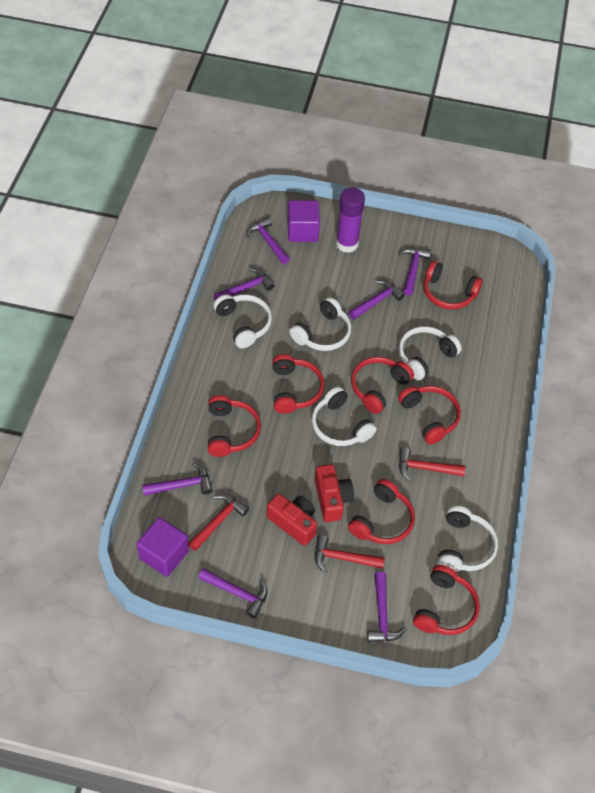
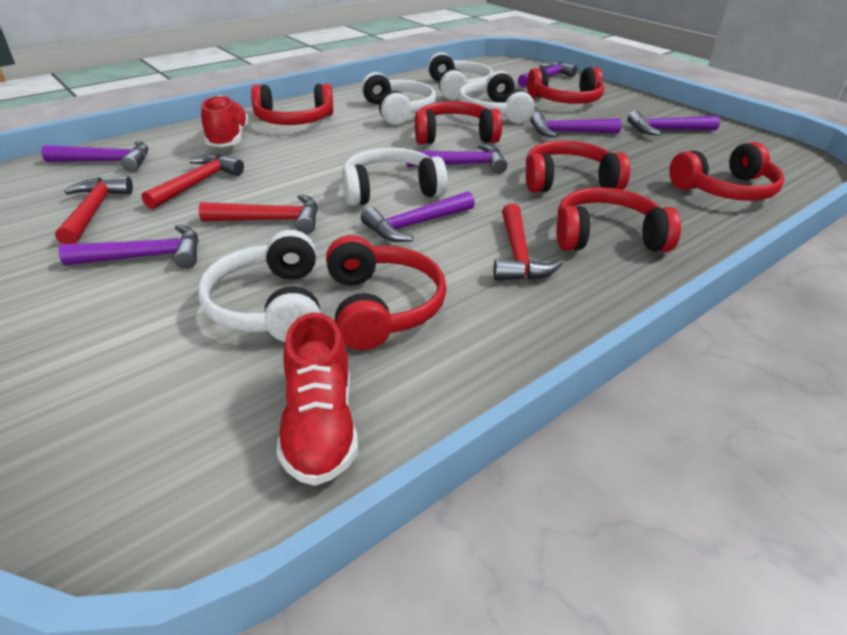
purple cube: 2 -> 0
purple glue stick: 1 -> 0
red camera: 2 -> 0
red hammer: 3 -> 4
red shoe: 0 -> 2

